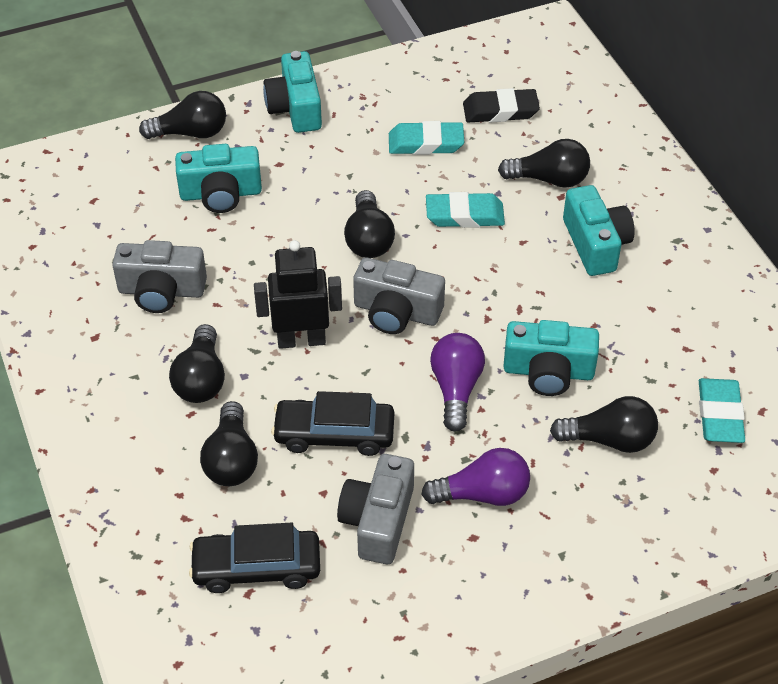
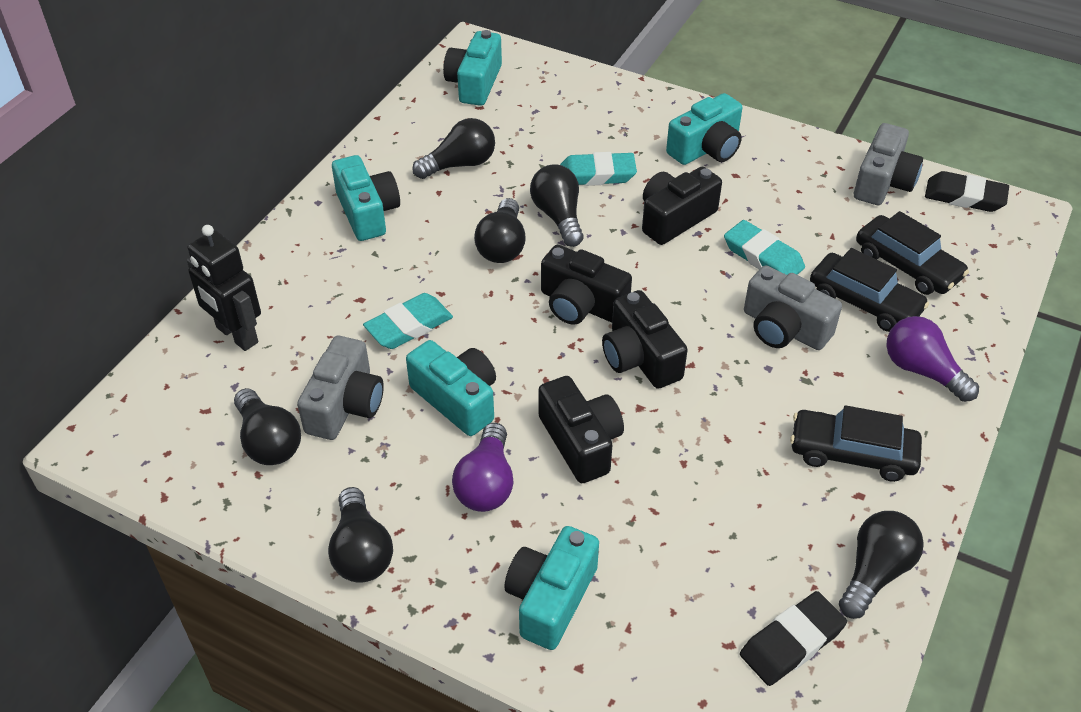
black camera: 0 -> 4
black car: 2 -> 3
black eraser: 1 -> 2
turquoise camera: 4 -> 5

